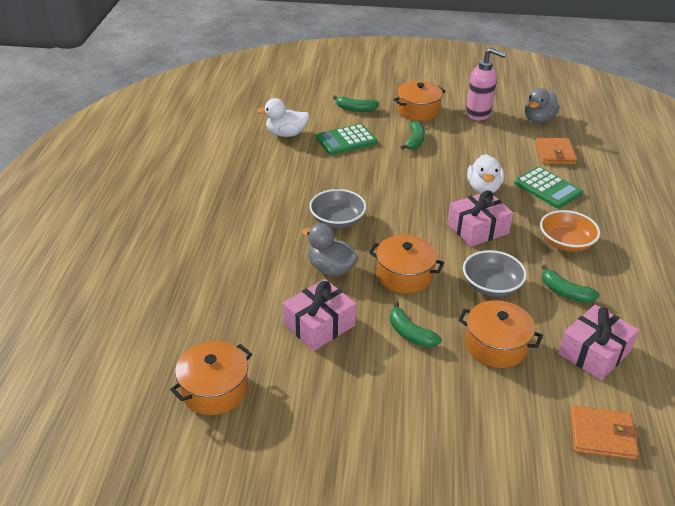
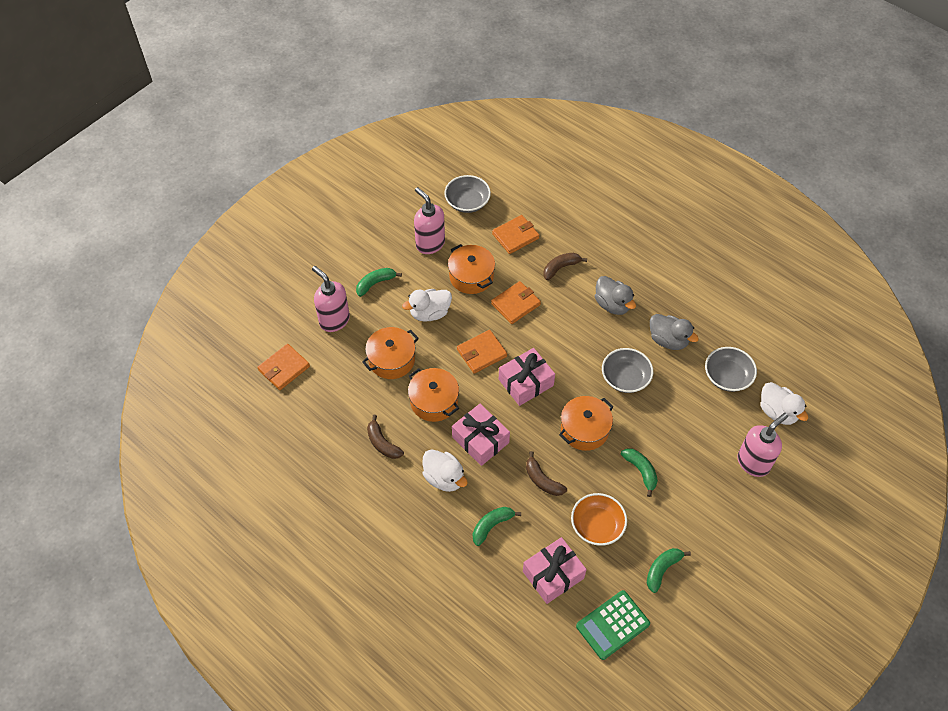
brown banana: 0 -> 3
green calculator: 2 -> 1
grey bowl: 2 -> 3
orange wallet: 2 -> 4
pink soap dispenser: 1 -> 3
white duck: 2 -> 3

